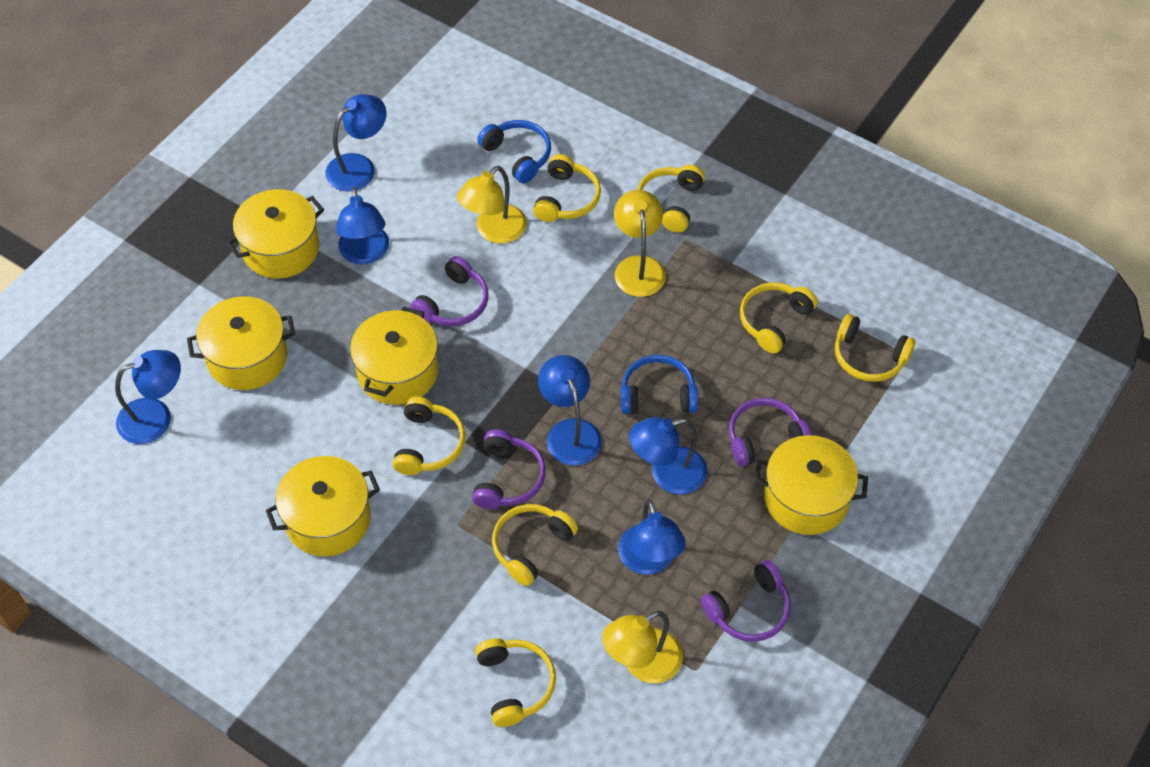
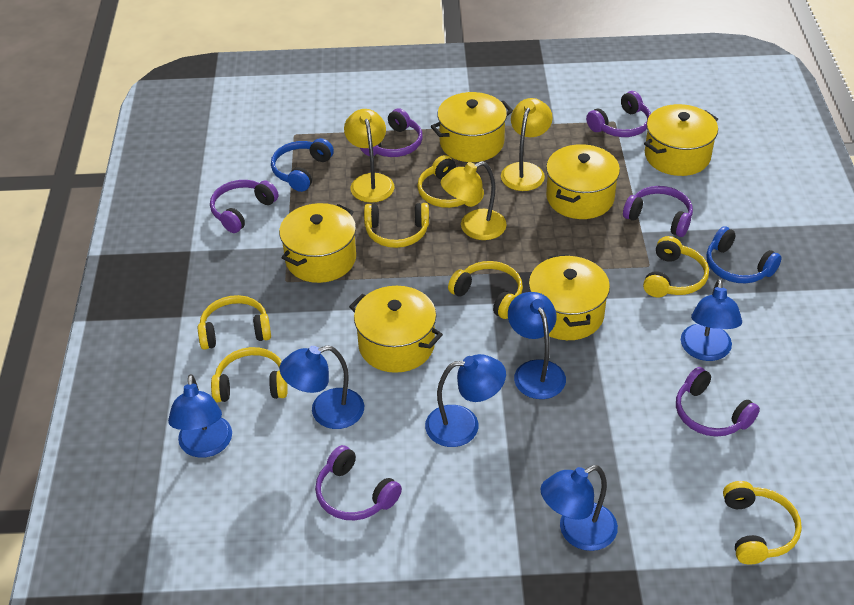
purple headphones: 4 -> 6
yellow pot: 5 -> 6

